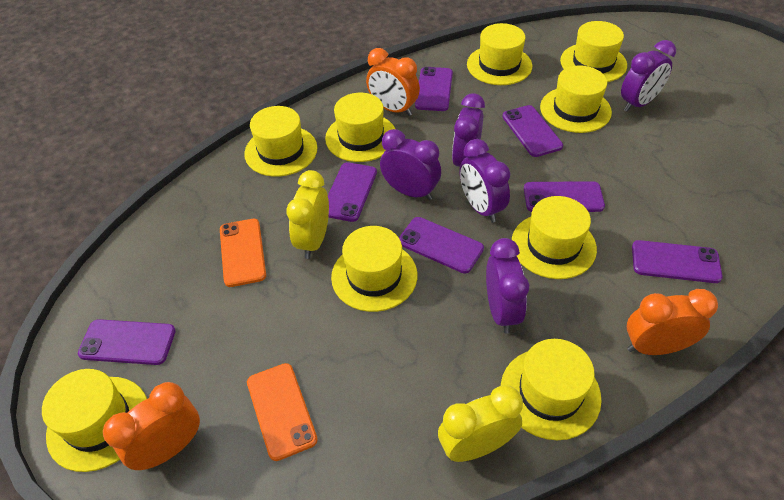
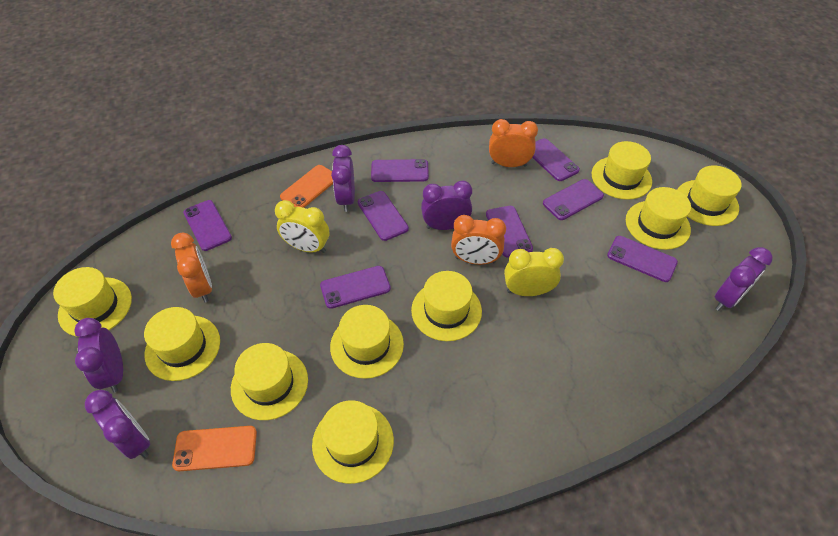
purple phone: 7 -> 8

